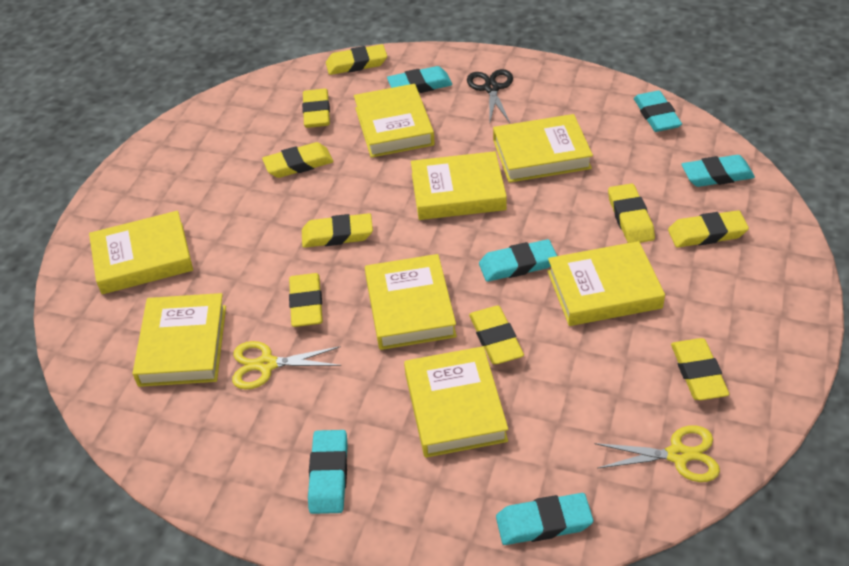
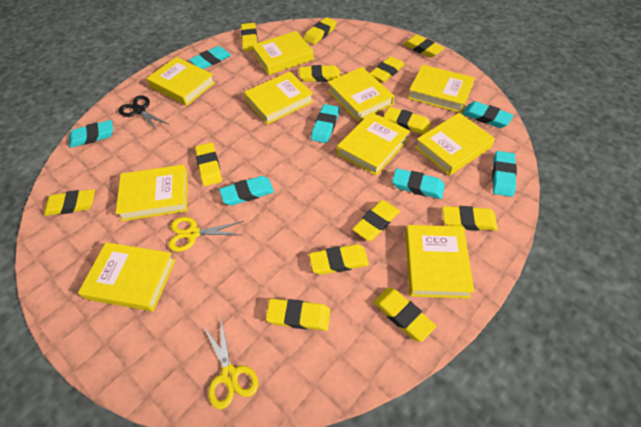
turquoise eraser: 6 -> 7
yellow book: 8 -> 10
yellow eraser: 9 -> 13

